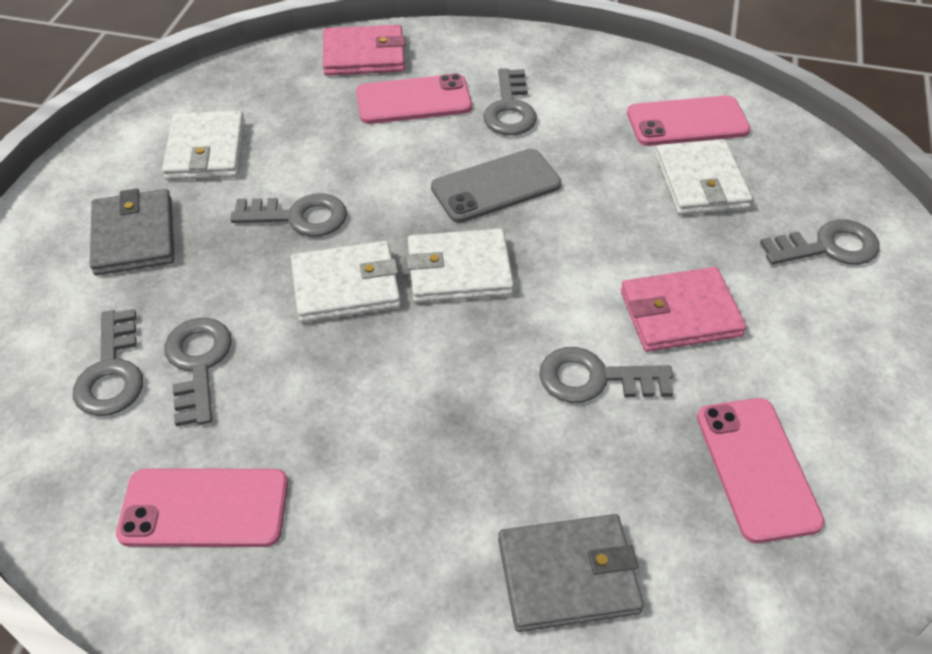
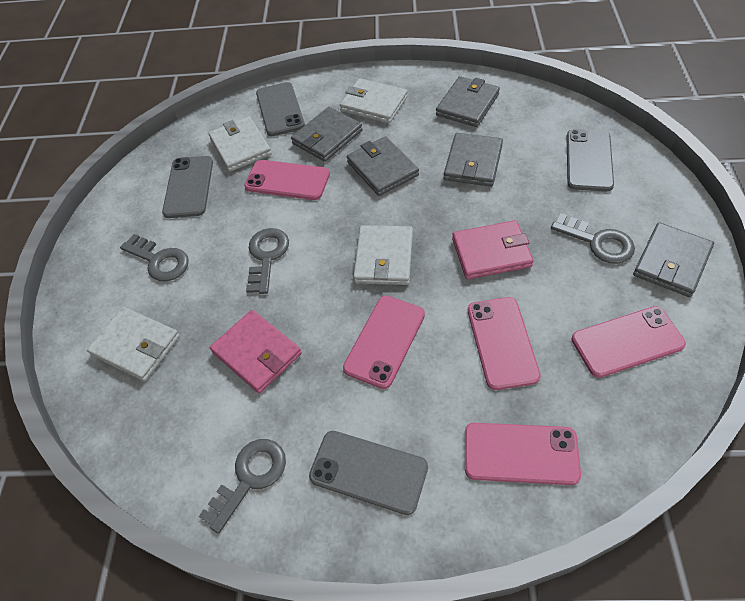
grey key: 6 -> 4
grey phone: 1 -> 4
grey wallet: 2 -> 5
pink phone: 4 -> 5

